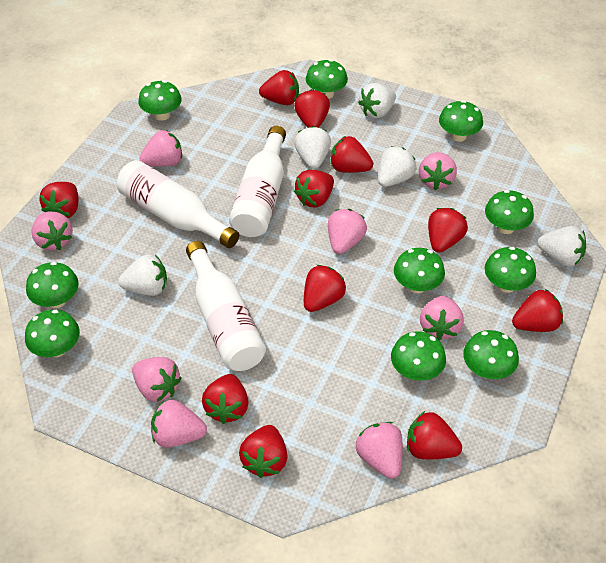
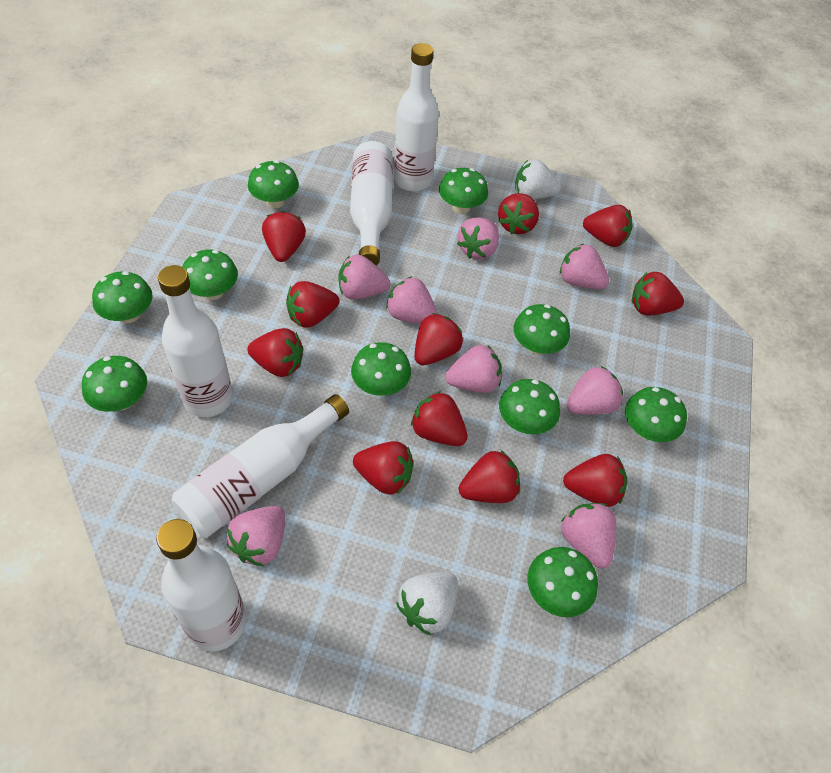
white bottle: 3 -> 5
white strawberry: 5 -> 2

